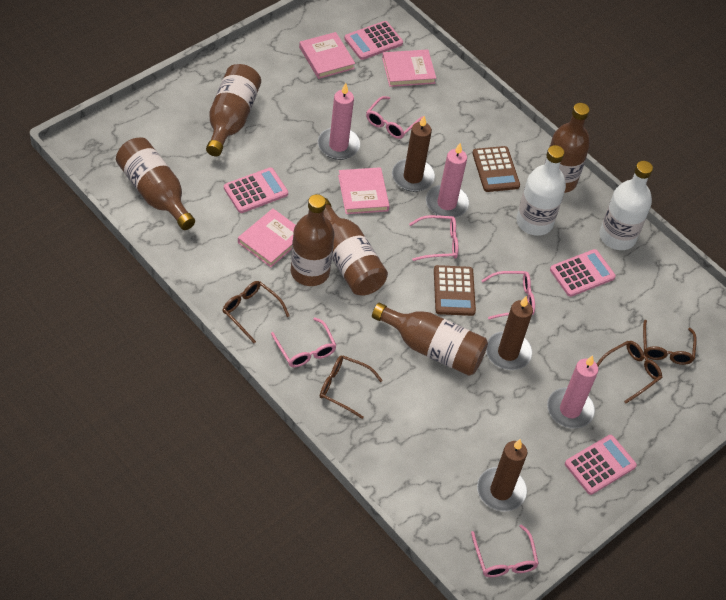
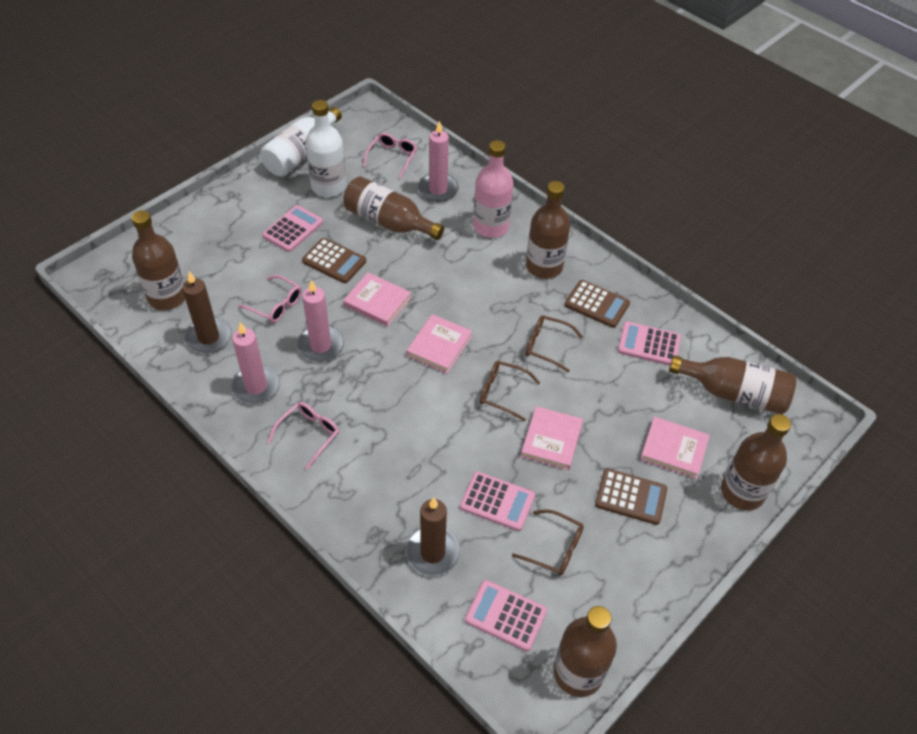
brown calculator: 2 -> 3
brown candle: 3 -> 2
brown glasses: 4 -> 3
pink bottle: 0 -> 1
pink glasses: 5 -> 3

